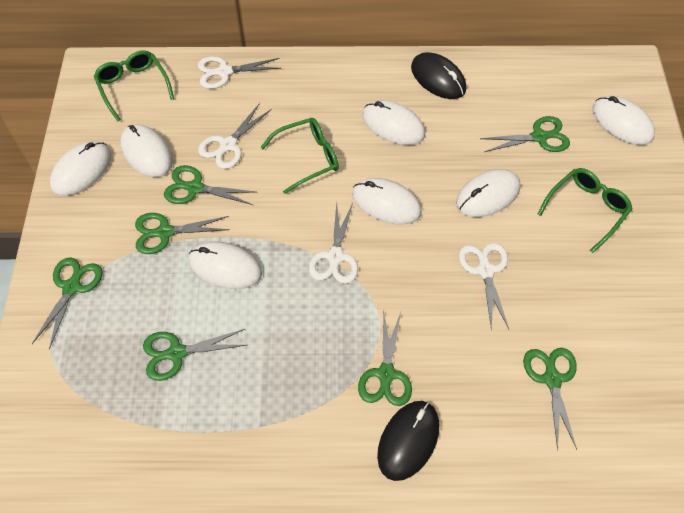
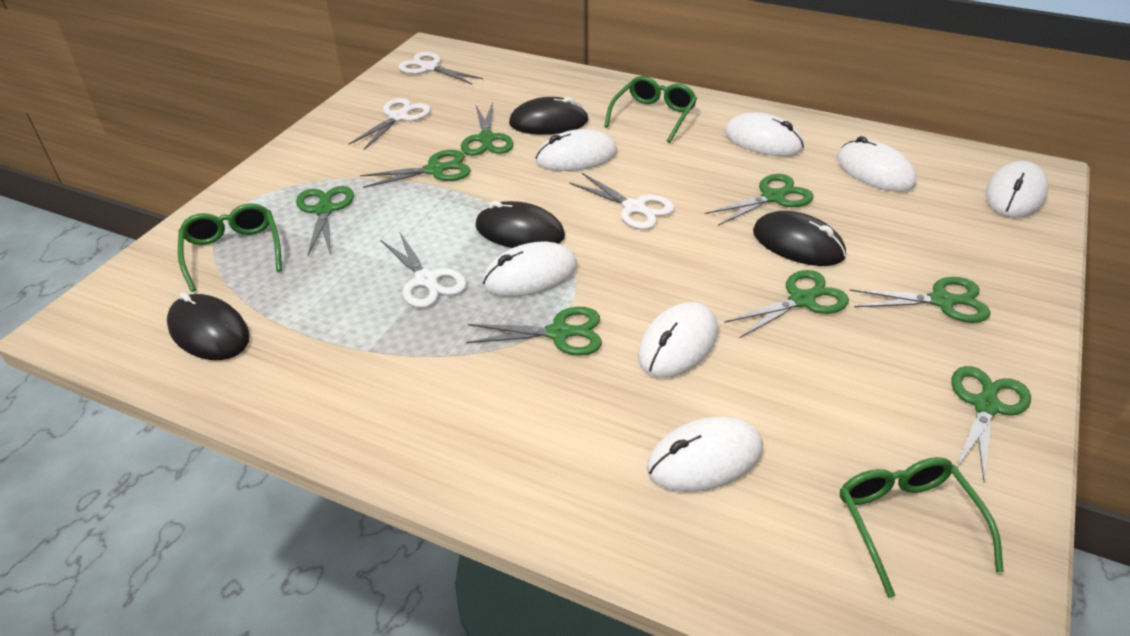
black mouse: 2 -> 4
green scissors: 7 -> 8

